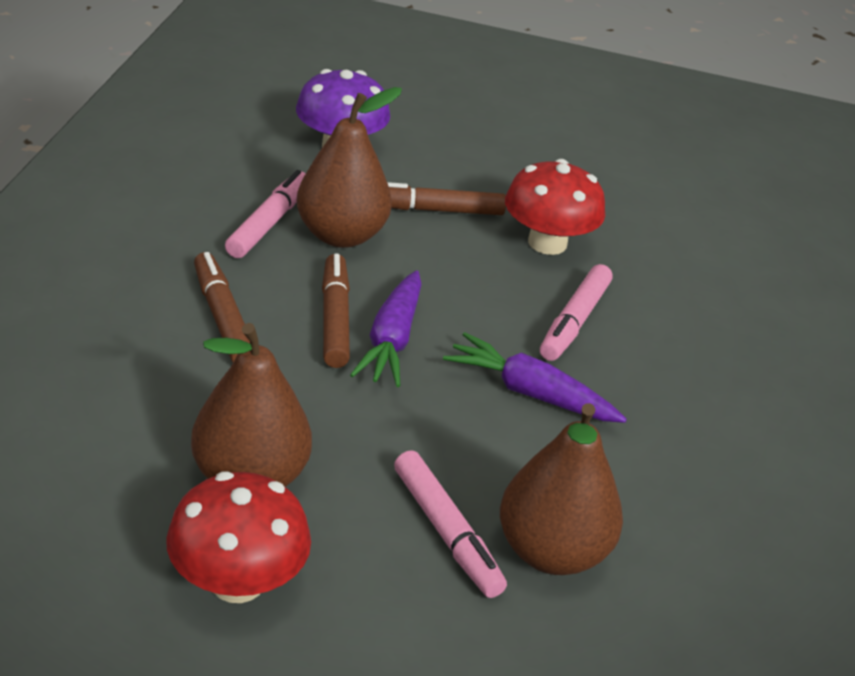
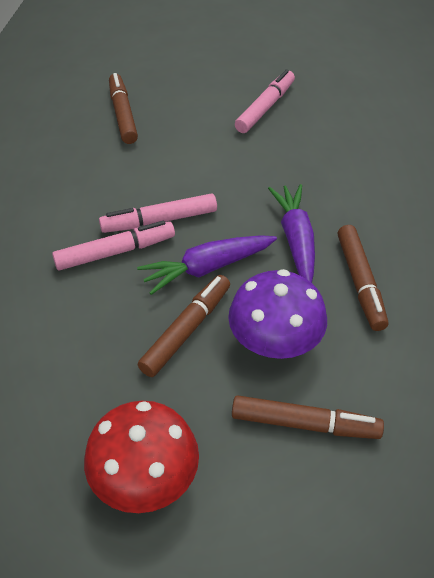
brown marker: 3 -> 4
brown pear: 3 -> 0
red mushroom: 2 -> 1

